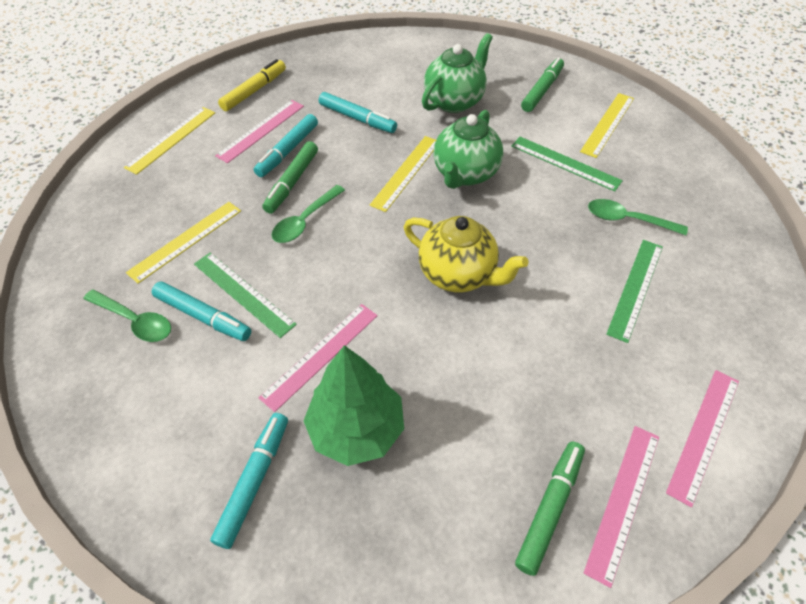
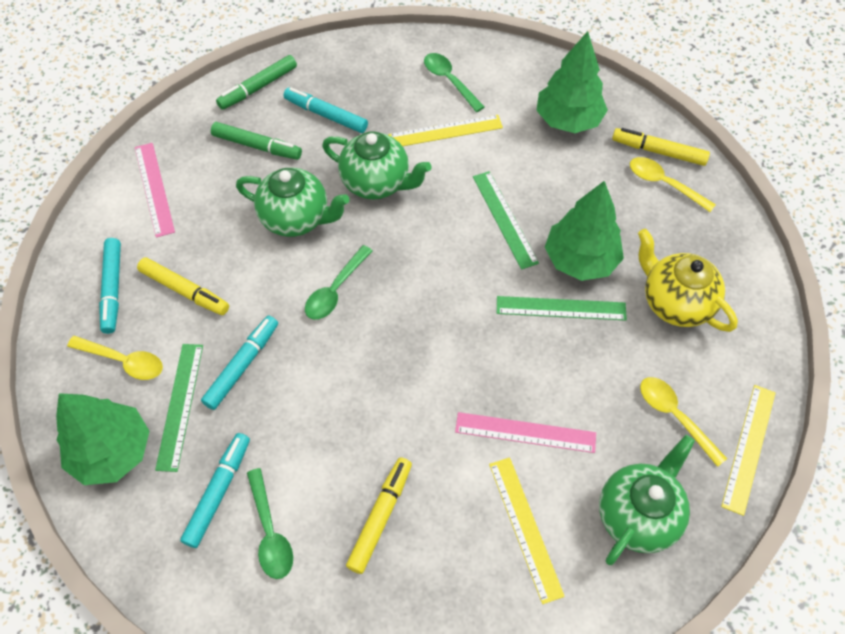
green marker: 3 -> 2
green teapot: 2 -> 3
green tree: 1 -> 3
pink ruler: 4 -> 2
yellow marker: 1 -> 3
yellow ruler: 4 -> 3
yellow spoon: 0 -> 3

